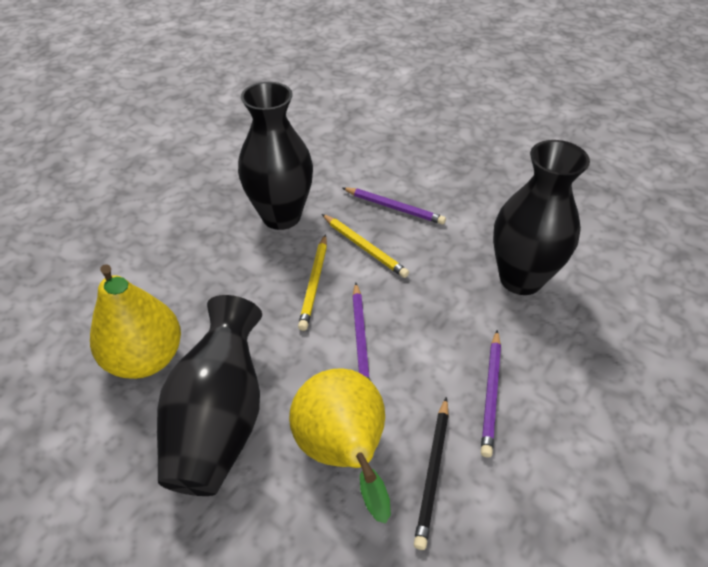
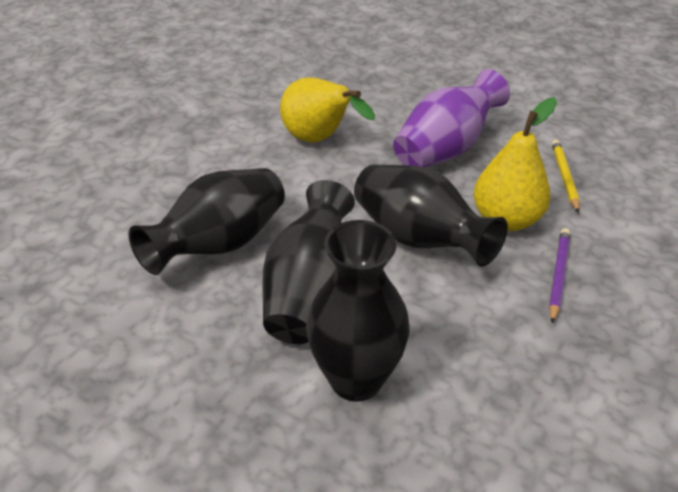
black pencil: 1 -> 0
black vase: 3 -> 4
purple pencil: 3 -> 1
purple vase: 0 -> 1
yellow pencil: 2 -> 1

